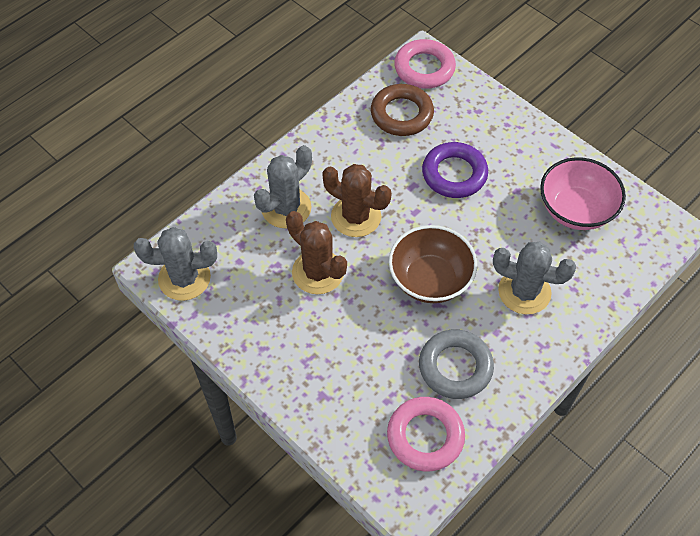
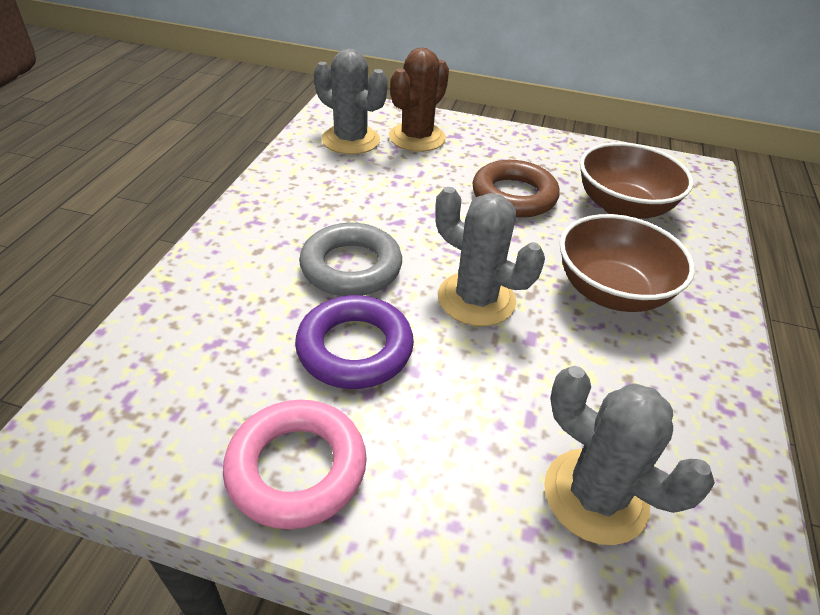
brown bowl: 1 -> 2
brown cactus: 2 -> 1
pink bowl: 1 -> 0
pink ring: 2 -> 1

